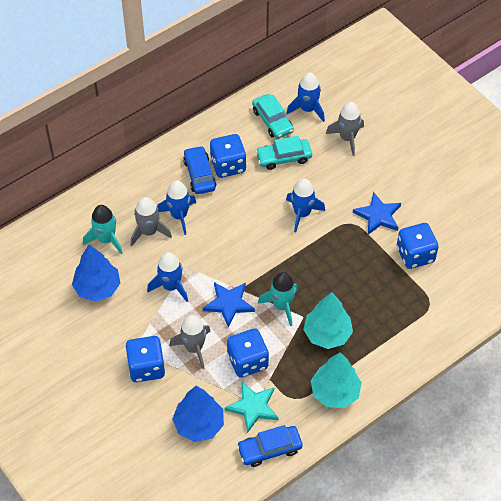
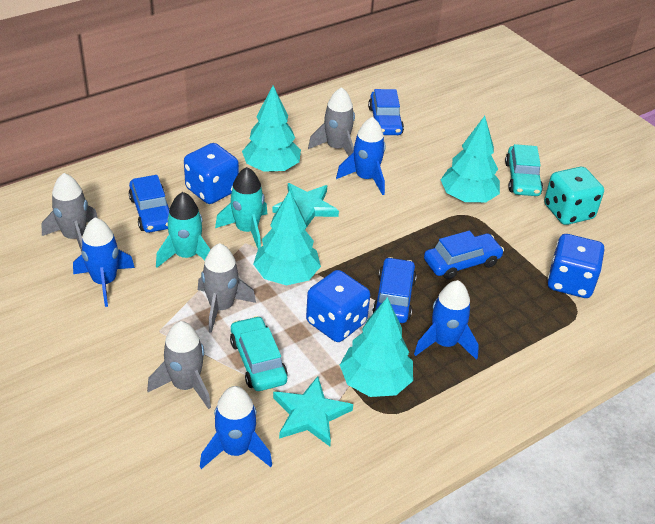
blue car: 2 -> 4
blue dice: 4 -> 3
blue star: 2 -> 0
blue tree: 2 -> 0
grey rocket: 3 -> 4
turquoise dice: 0 -> 1
turquoise star: 1 -> 2
turquoise tree: 2 -> 4

